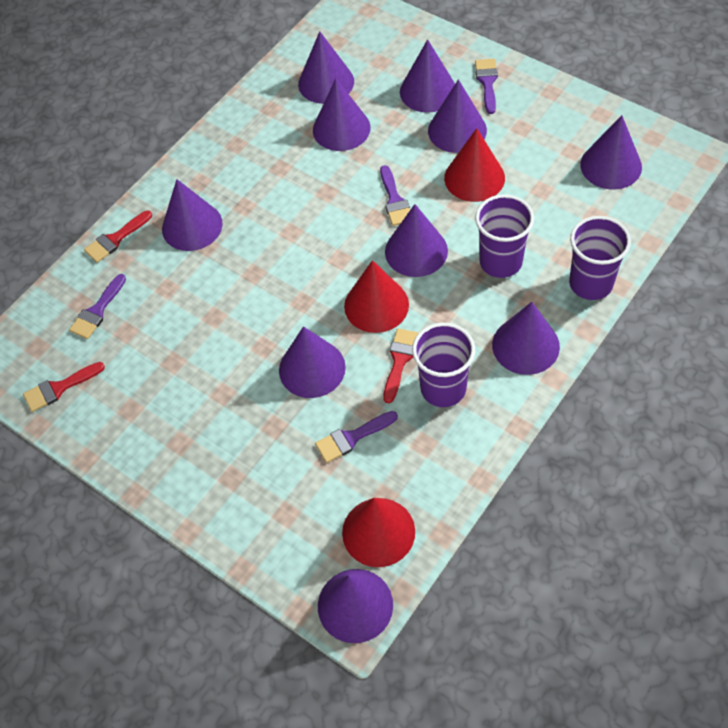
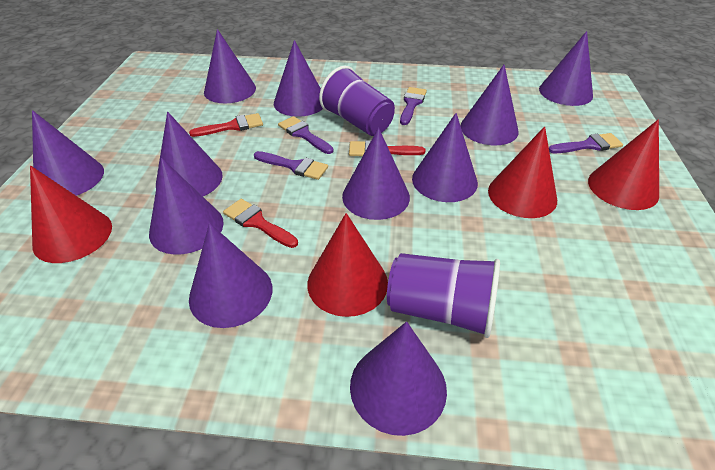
purple cone: 10 -> 11
purple cup: 3 -> 2
red cone: 3 -> 4

